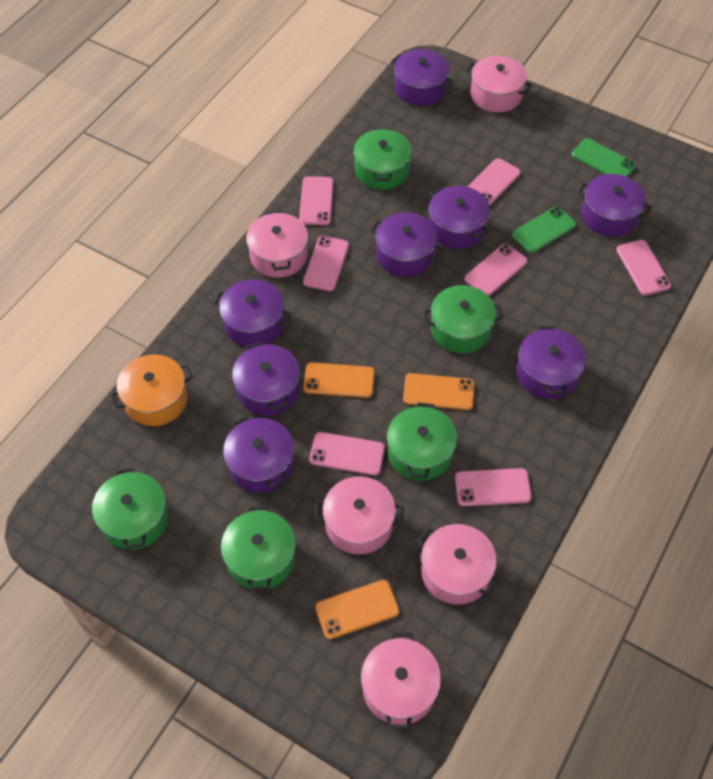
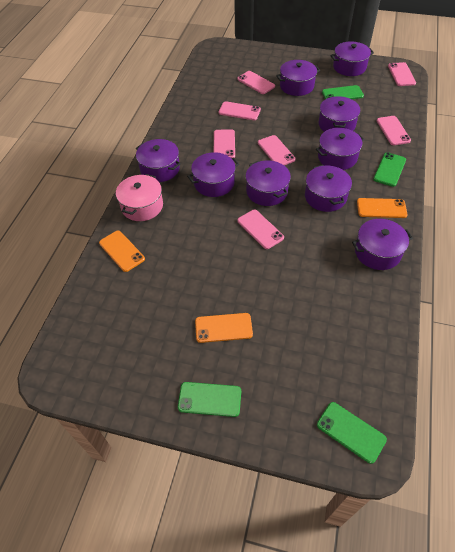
green phone: 2 -> 4
green pot: 5 -> 0
orange pot: 1 -> 0
pink pot: 5 -> 1
purple pot: 8 -> 9

